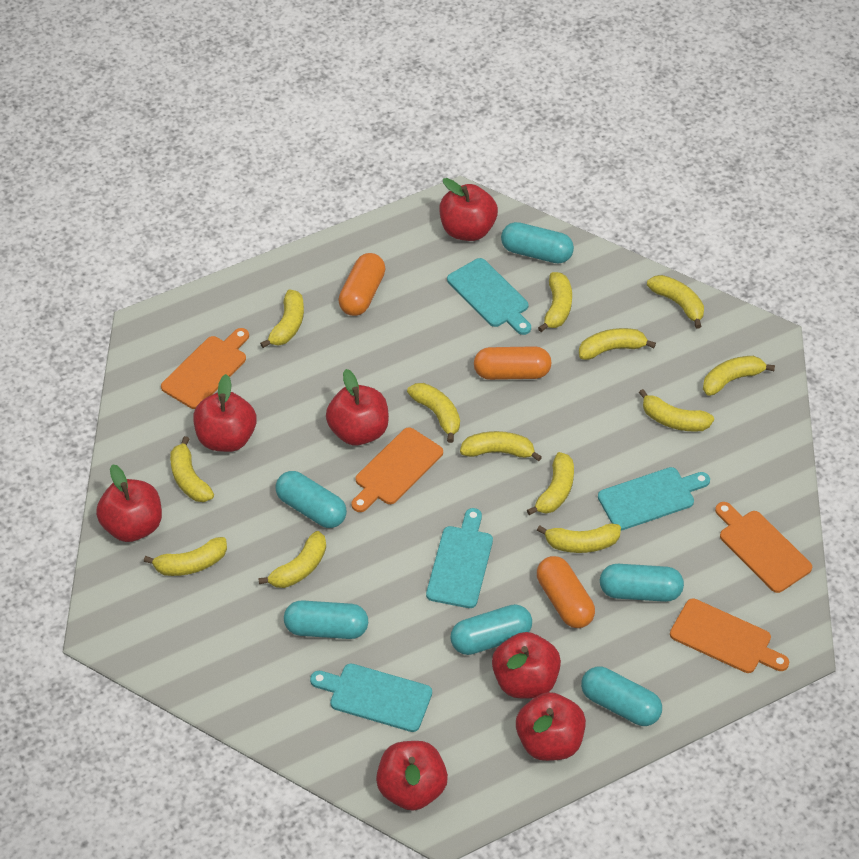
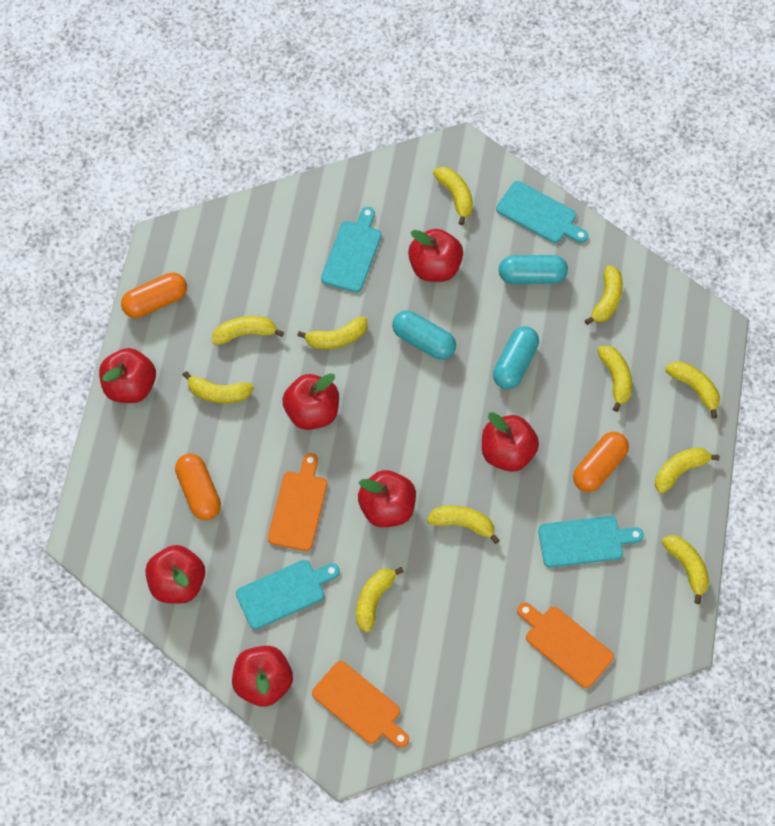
orange cutting board: 4 -> 3
turquoise capsule: 6 -> 3
yellow banana: 13 -> 11

